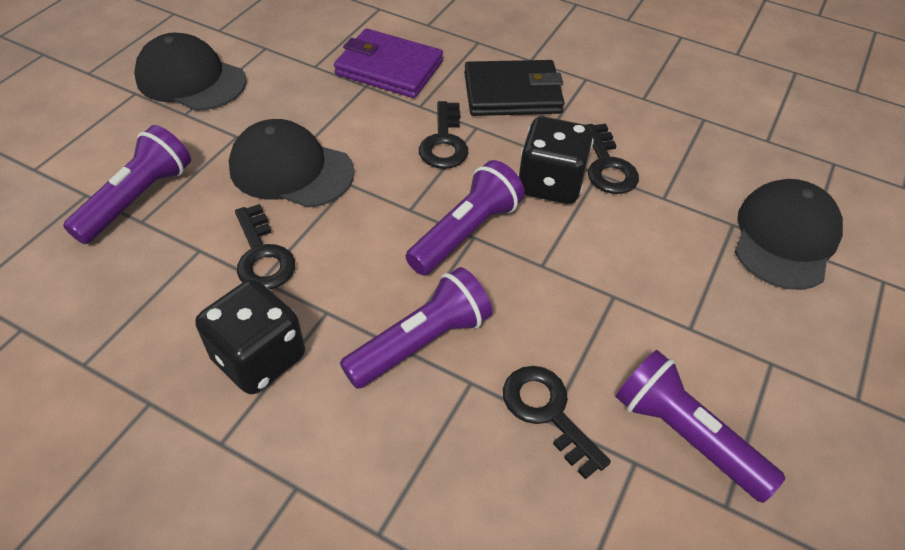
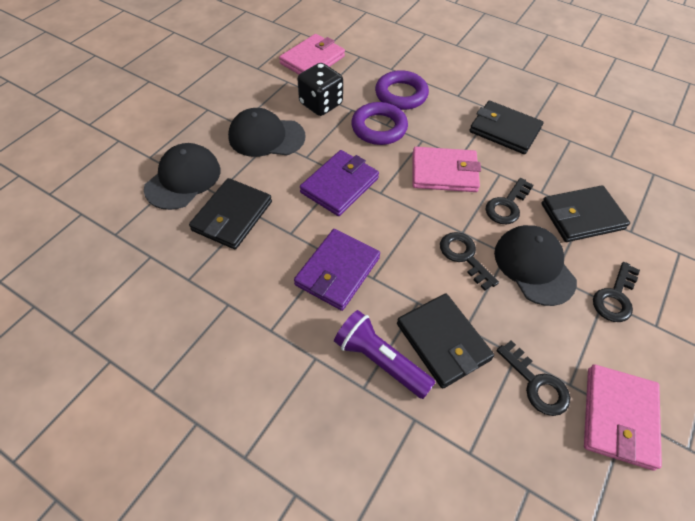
black dice: 2 -> 1
black wallet: 1 -> 4
pink wallet: 0 -> 3
purple flashlight: 4 -> 1
purple ring: 0 -> 2
purple wallet: 1 -> 2

